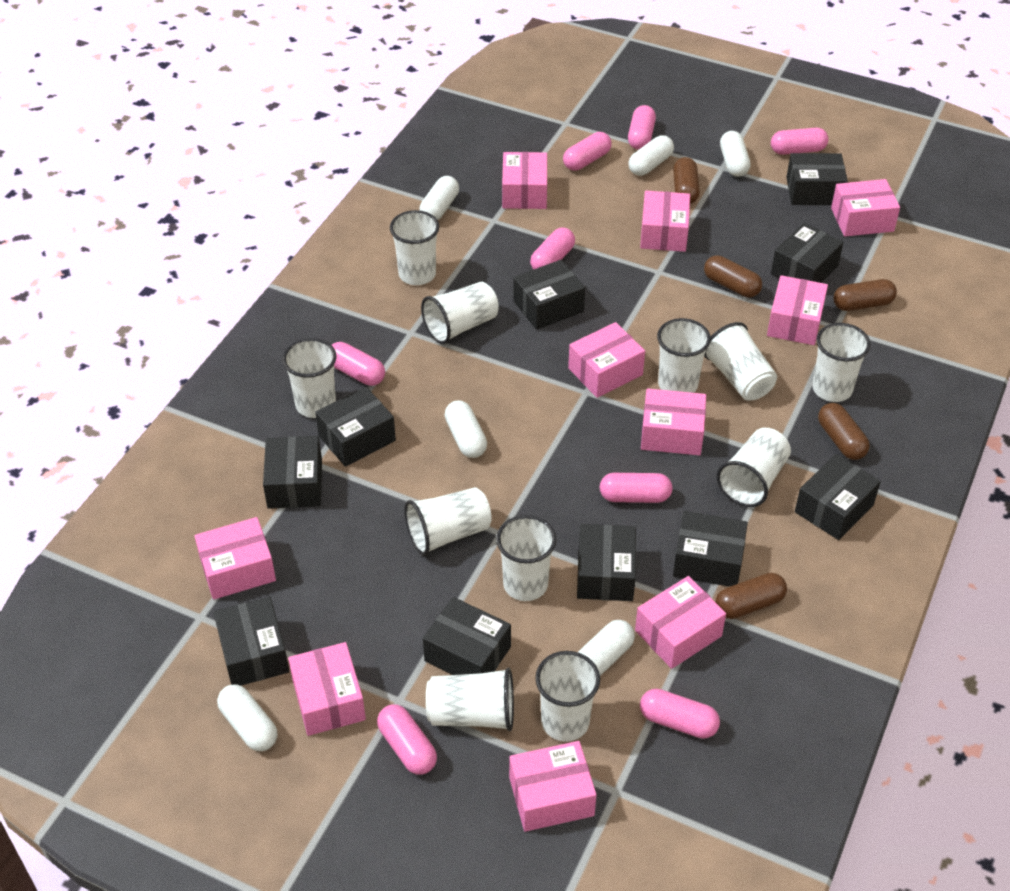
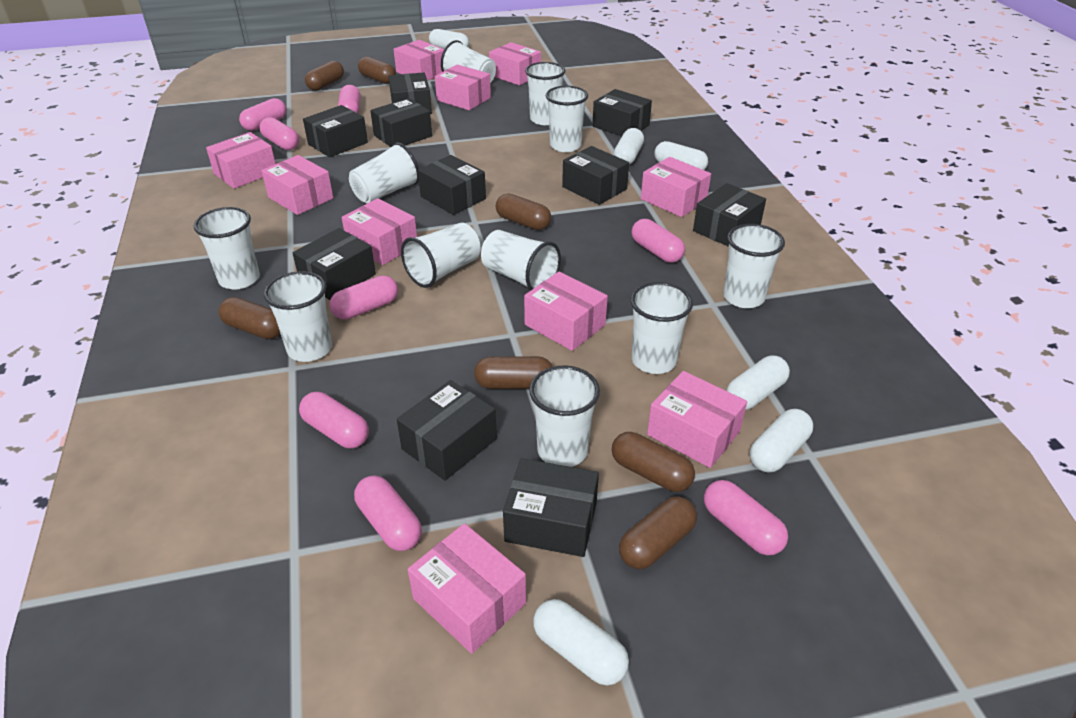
brown capsule: 5 -> 7

